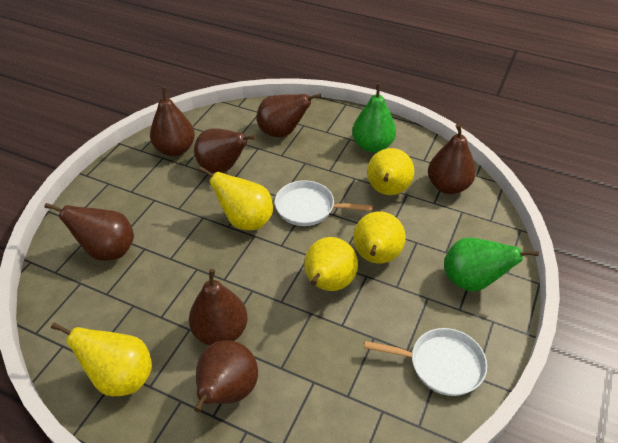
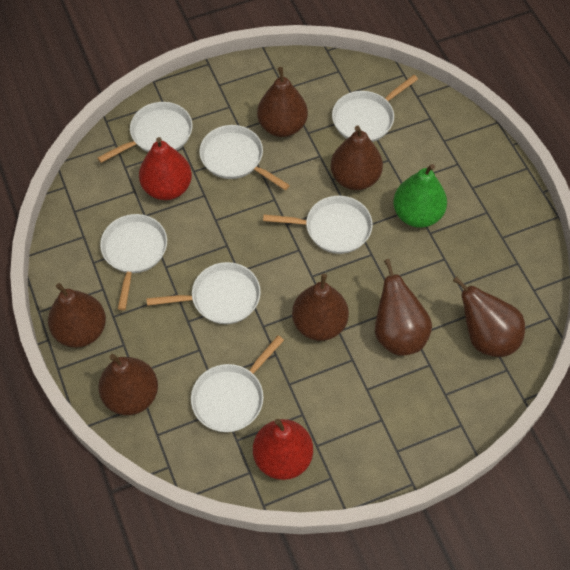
green pear: 2 -> 1
red pear: 0 -> 2
white pan: 2 -> 7
yellow pear: 5 -> 0

